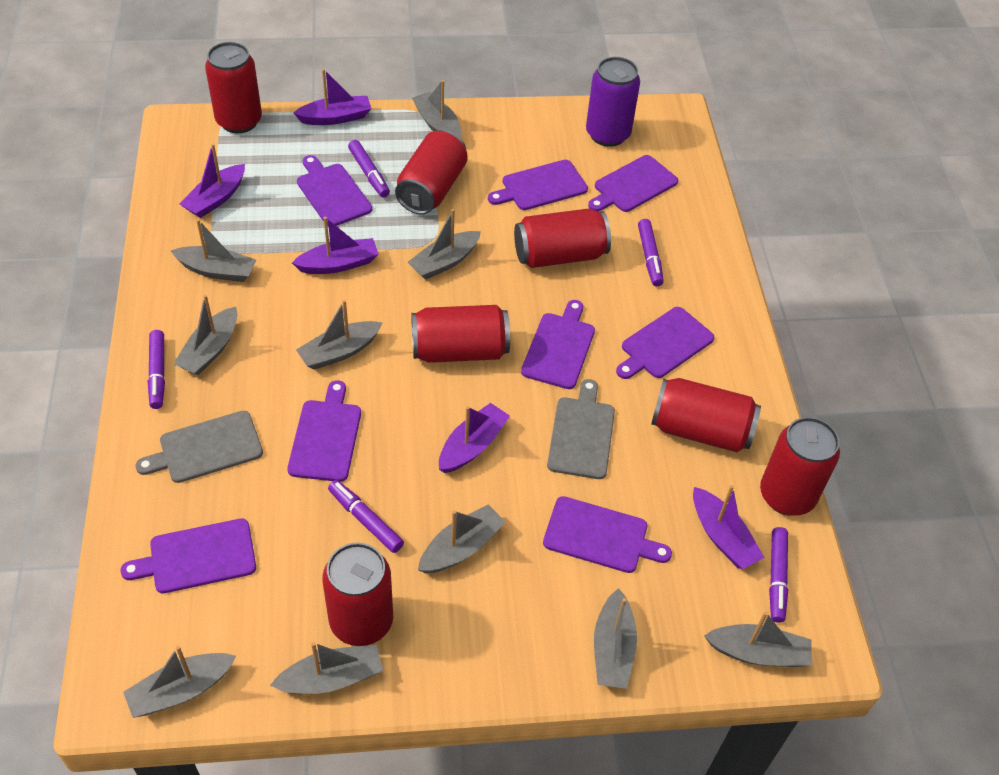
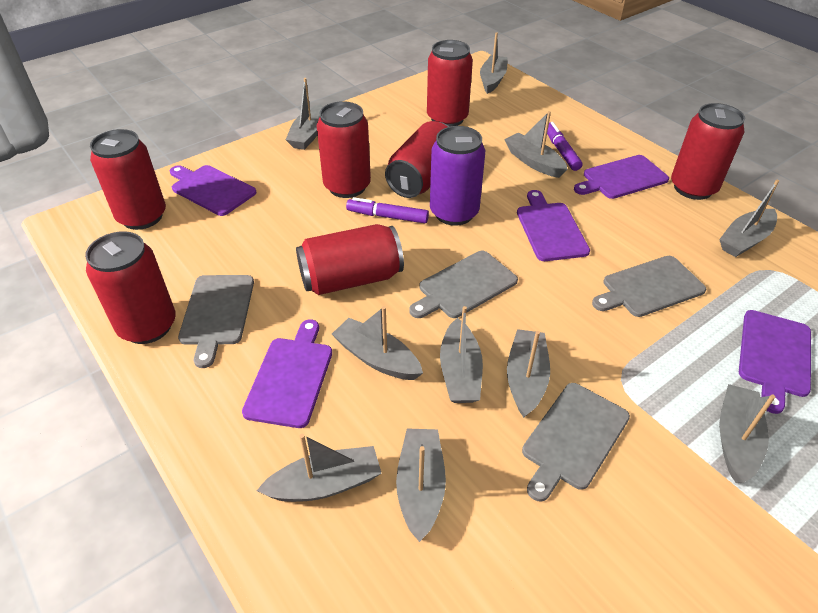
grey cutting board: 2 -> 4
purple boat: 5 -> 0
purple cutting board: 8 -> 5
purple marker: 5 -> 2

